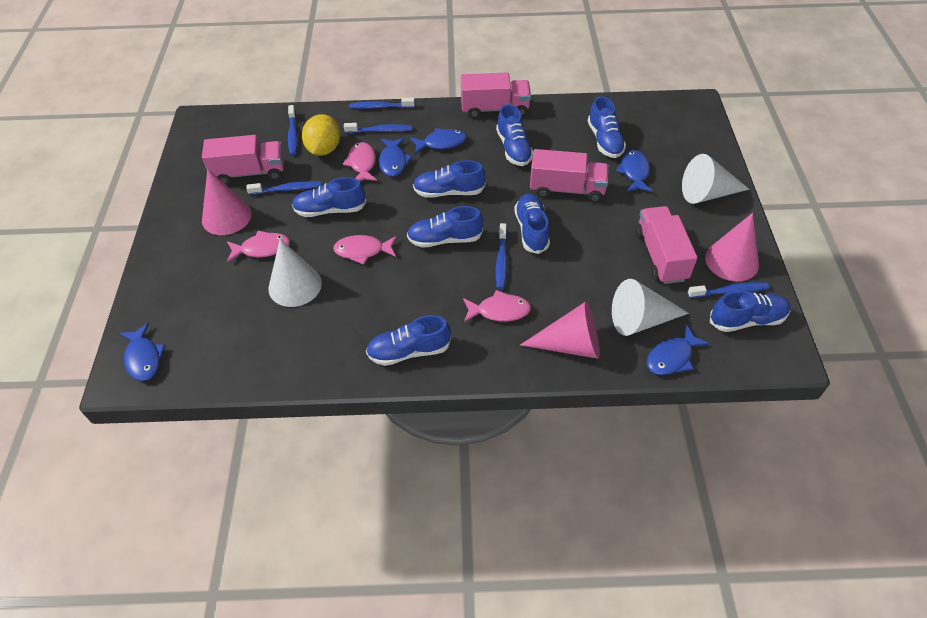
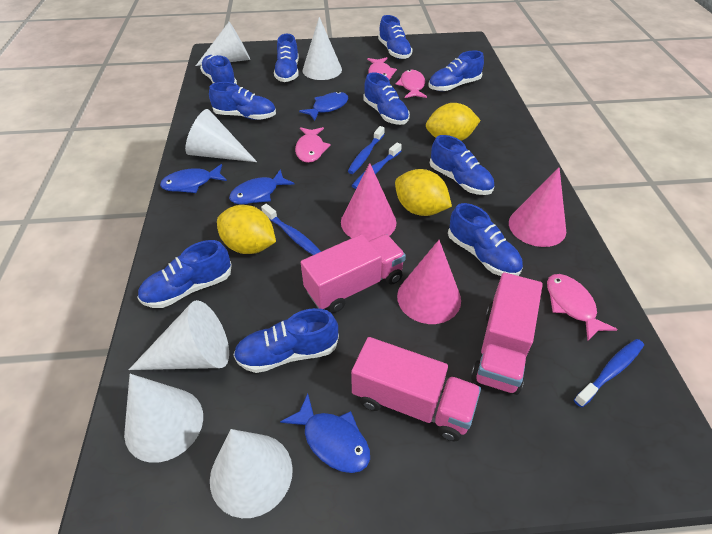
blue fish: 5 -> 4
blue shoe: 8 -> 10
blue toothbrush: 6 -> 4
pink truck: 4 -> 3
white cone: 3 -> 6
yellow lemon: 1 -> 3

